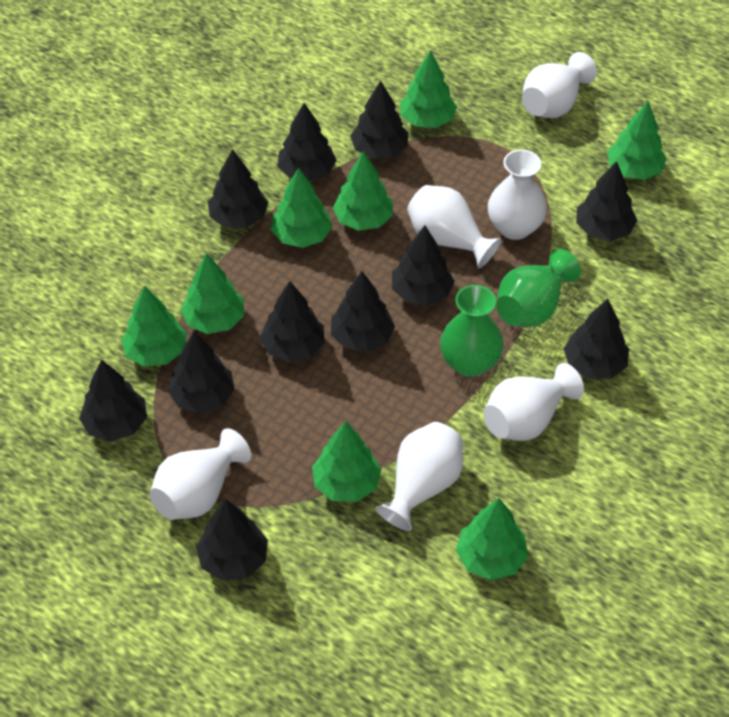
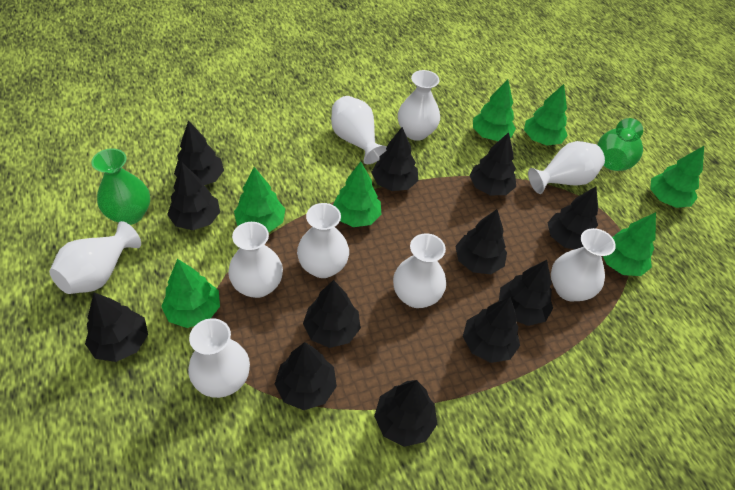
black tree: 11 -> 12
green tree: 8 -> 7
white vase: 6 -> 9

